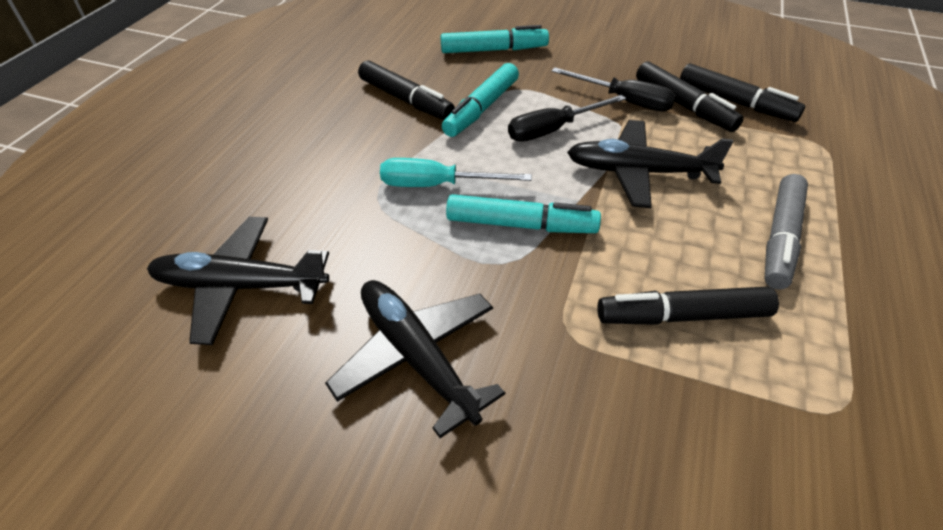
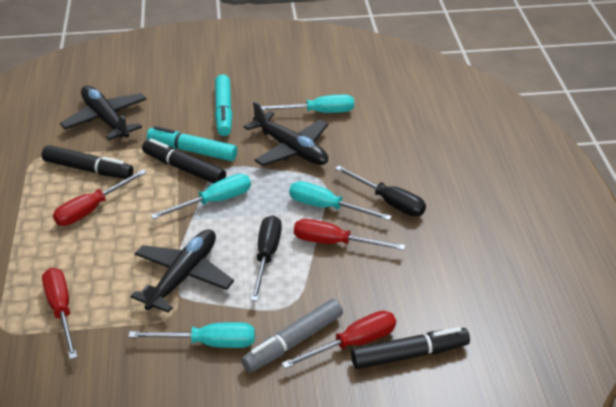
black marker: 4 -> 3
red screwdriver: 0 -> 4
turquoise marker: 3 -> 2
turquoise screwdriver: 1 -> 4

